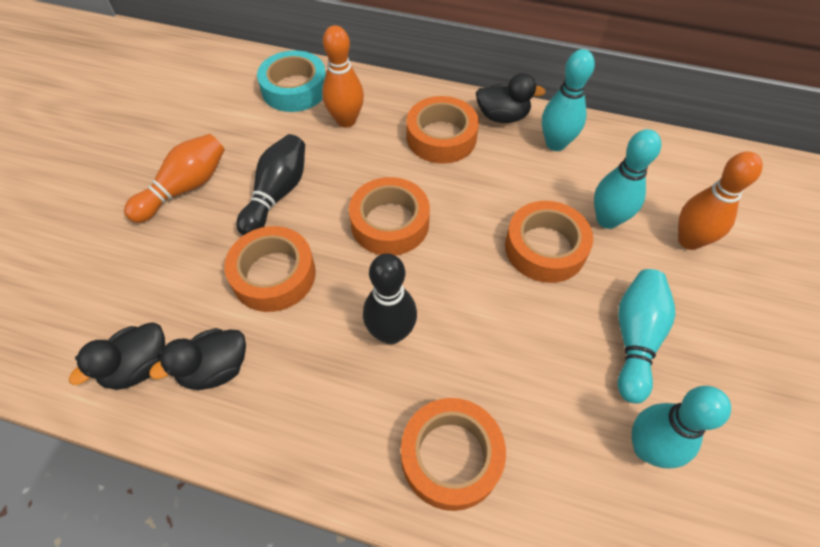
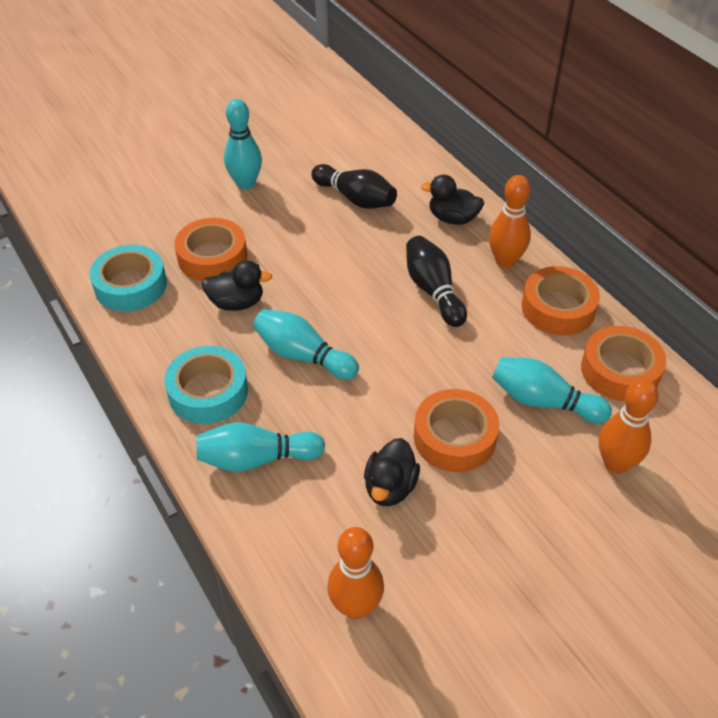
orange tape: 5 -> 4
turquoise tape: 1 -> 2

